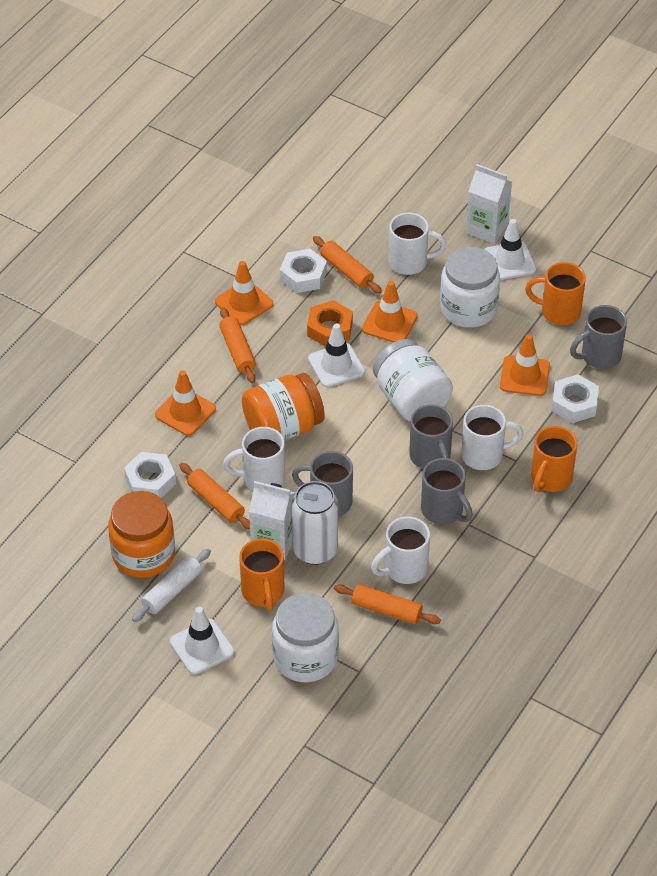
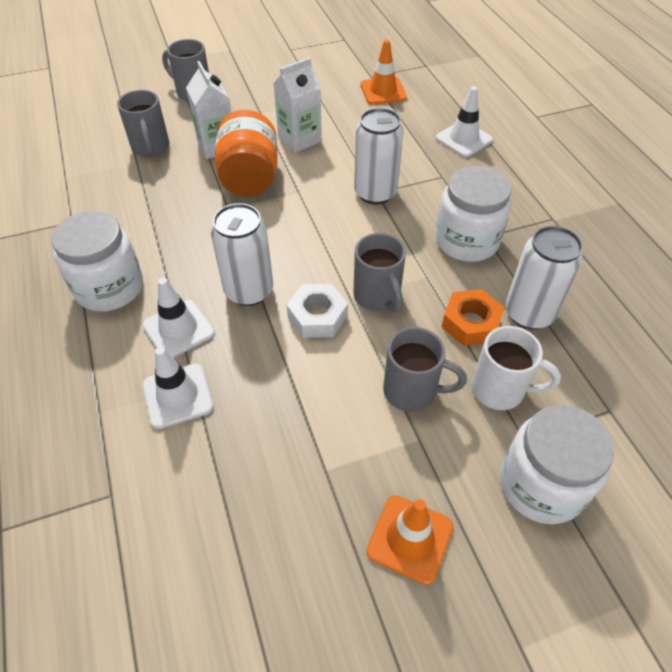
orange jar: 2 -> 1
orange mug: 3 -> 0
orange rolling pin: 4 -> 0
orange traffic cone: 4 -> 2
white can: 1 -> 3
white mug: 4 -> 1
white nut: 3 -> 1
white rolling pin: 1 -> 0

